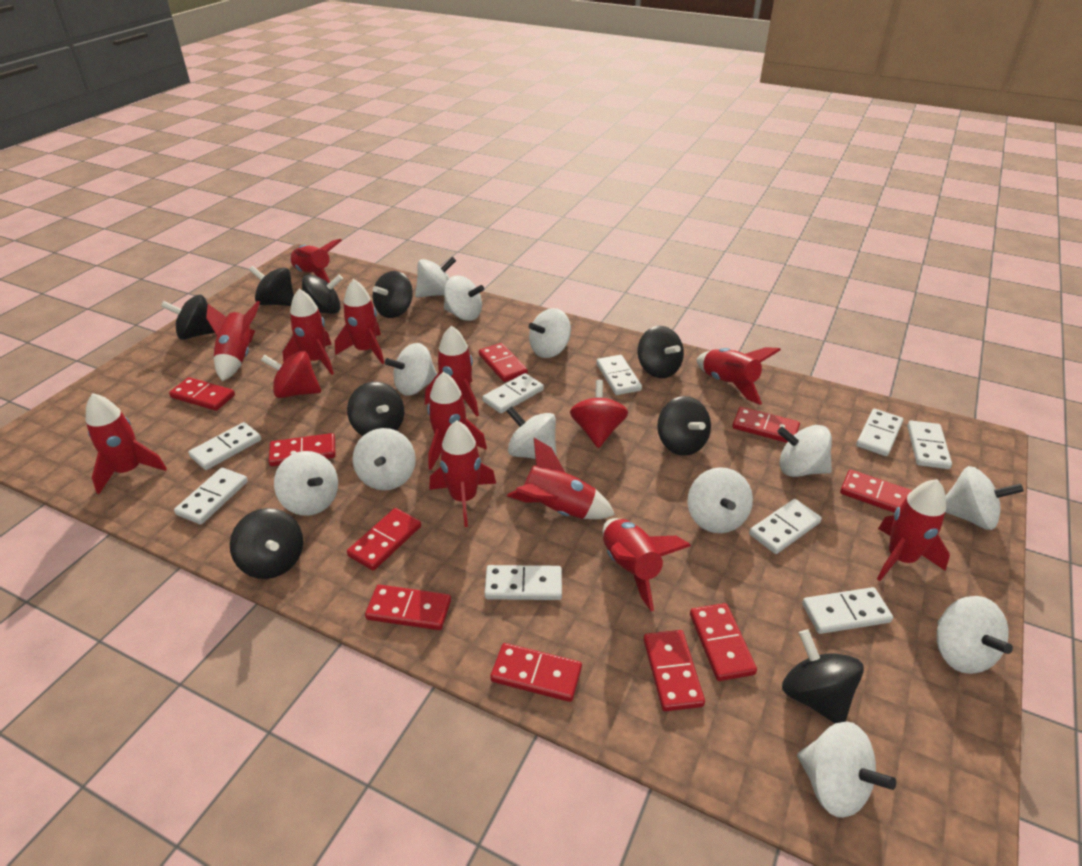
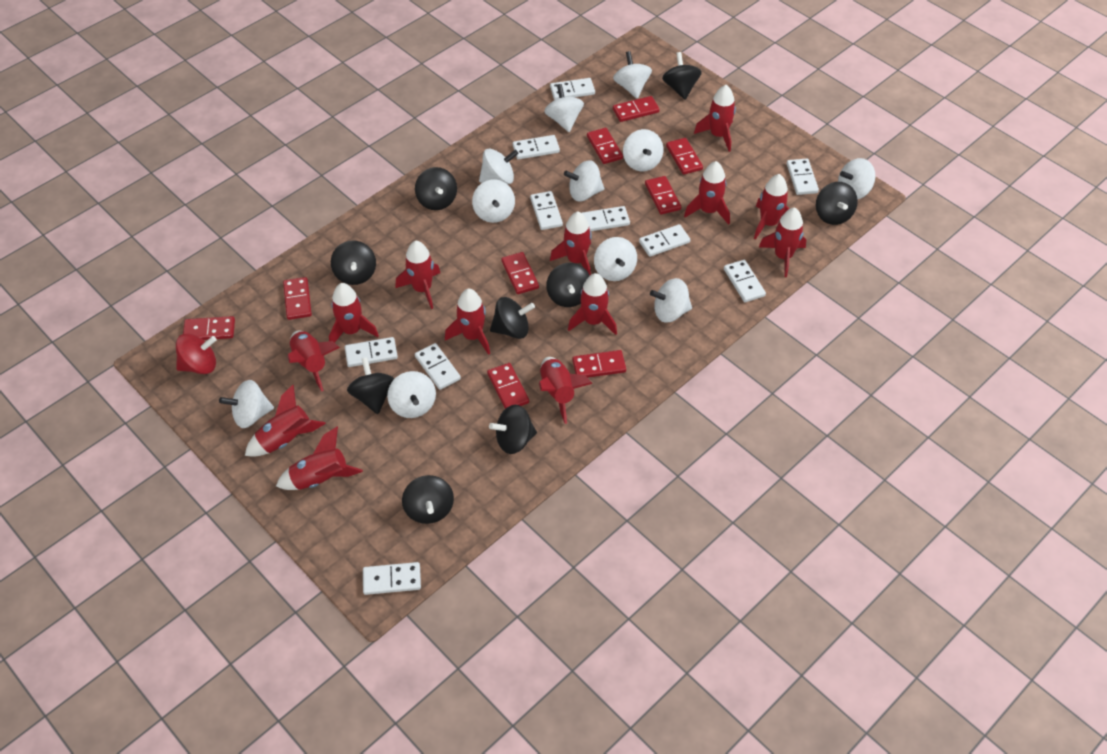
red domino: 10 -> 9
red rocket: 12 -> 13
red spinning top: 2 -> 1
white domino: 9 -> 10
white spinning top: 12 -> 11

